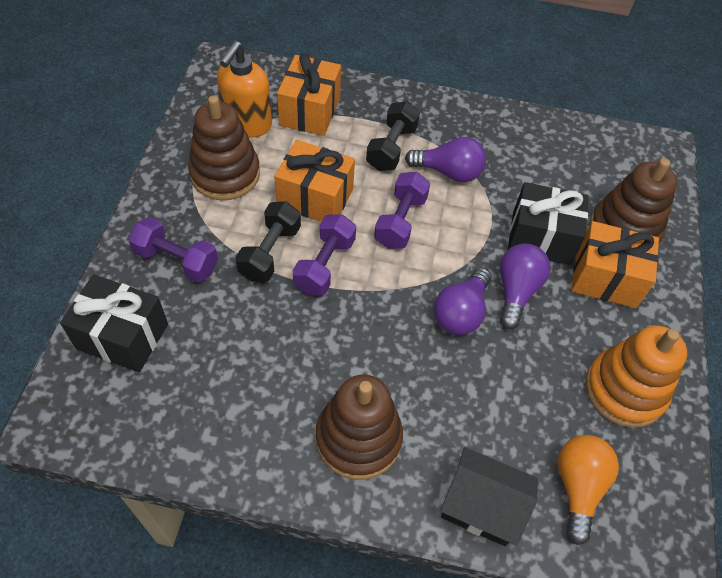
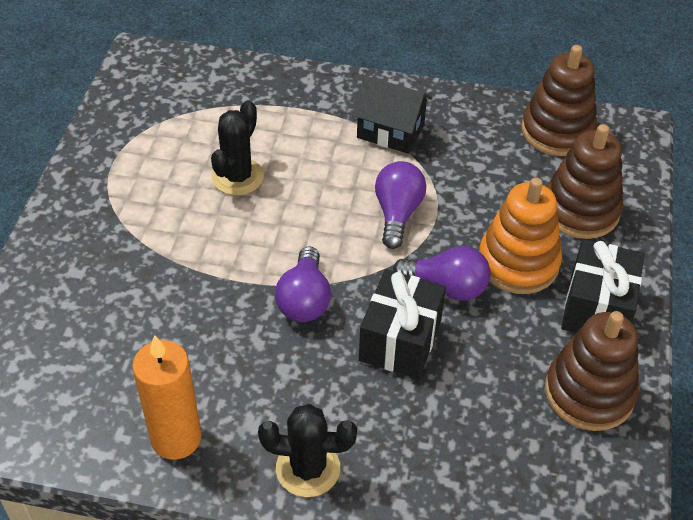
black cactus: 0 -> 2
black dumbbell: 2 -> 0
orange candle: 0 -> 1
orange gift: 3 -> 0
orange light bulb: 1 -> 0
orange soap dispenser: 1 -> 0
purple dumbbell: 3 -> 0

